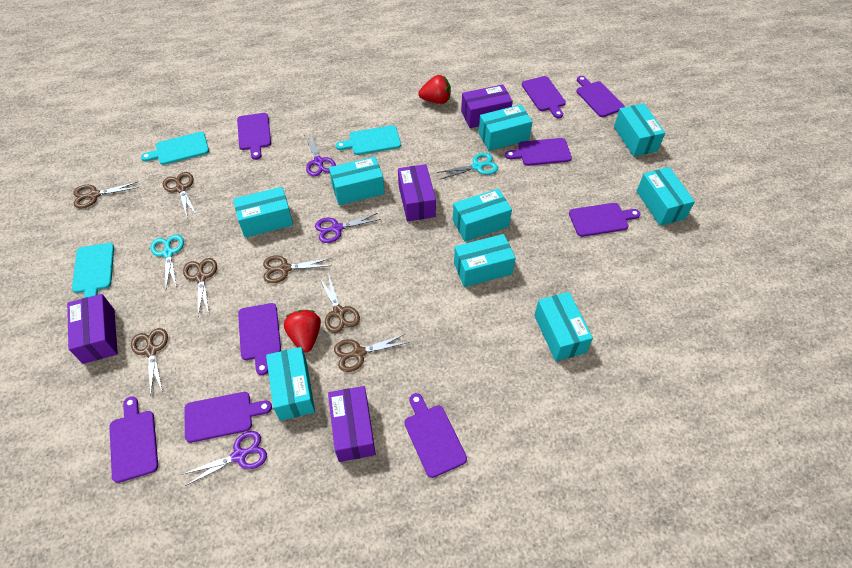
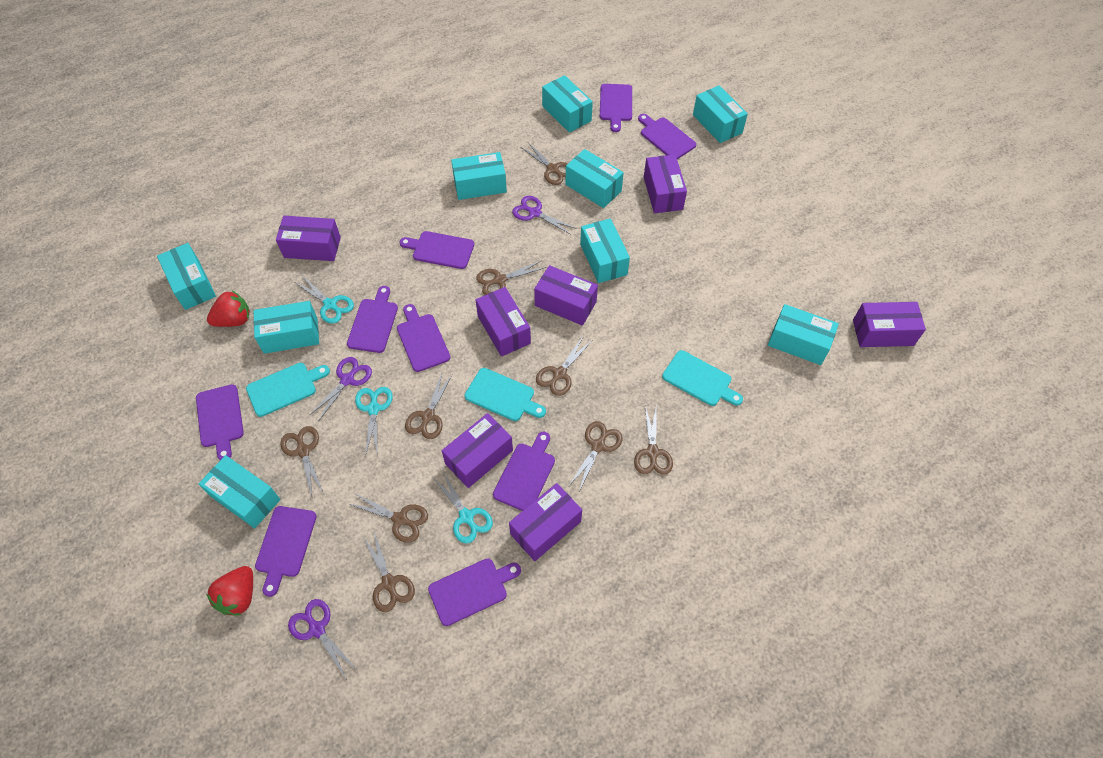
brown scissors: 7 -> 9
purple box: 4 -> 7
turquoise scissors: 2 -> 3

